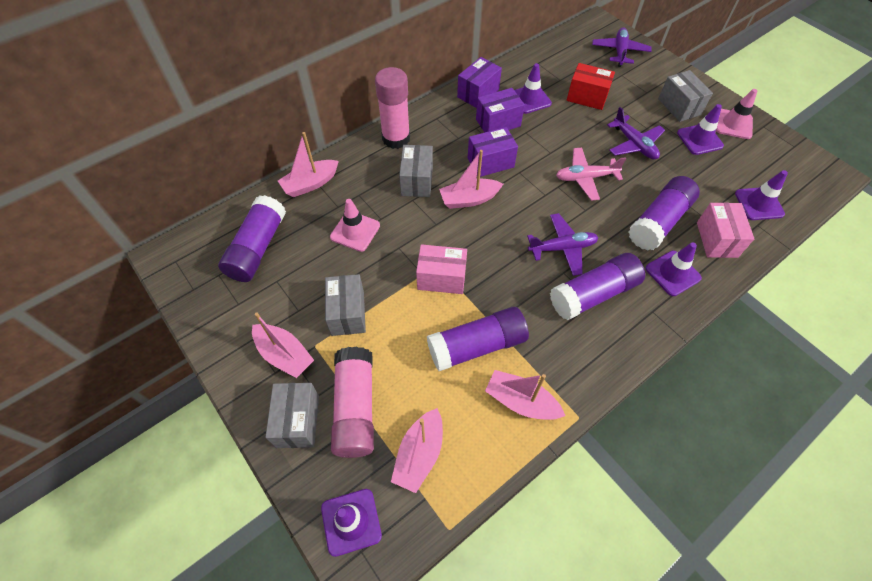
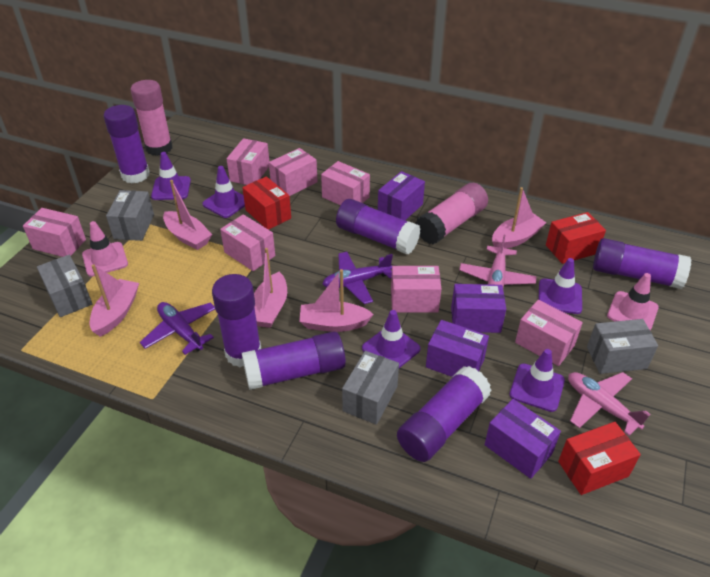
pink box: 2 -> 7
pink plane: 1 -> 2
purple box: 3 -> 4
purple glue stick: 4 -> 6
purple plane: 3 -> 2
red box: 1 -> 3

